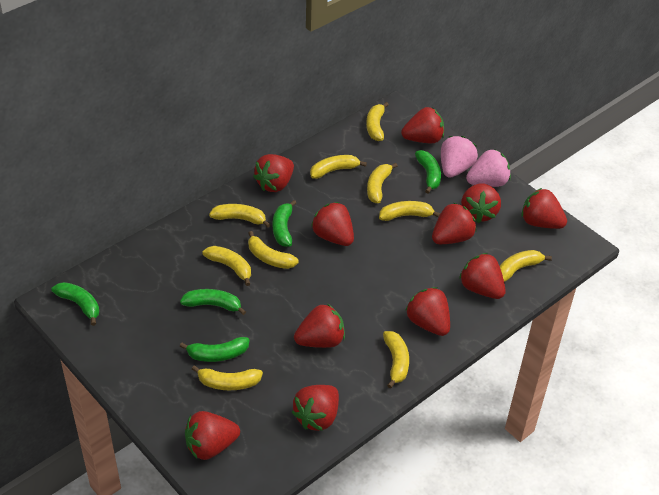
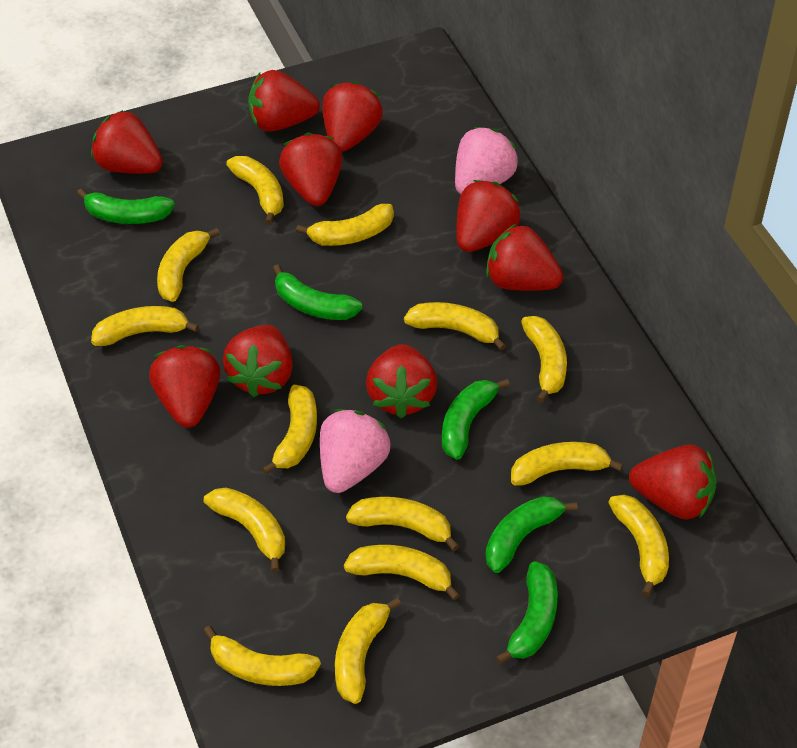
red strawberry: 11 -> 10
yellow banana: 10 -> 14

